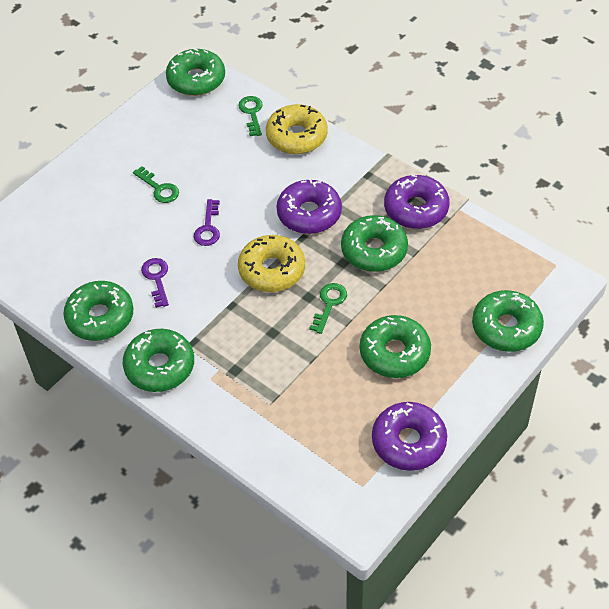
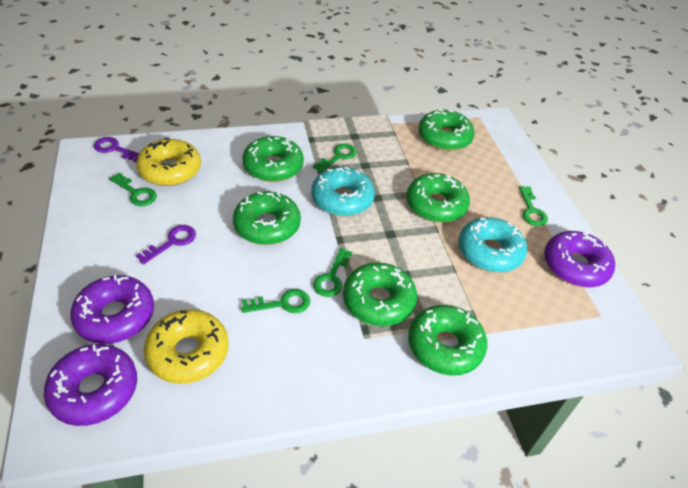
green key: 3 -> 5
turquoise donut: 0 -> 2

